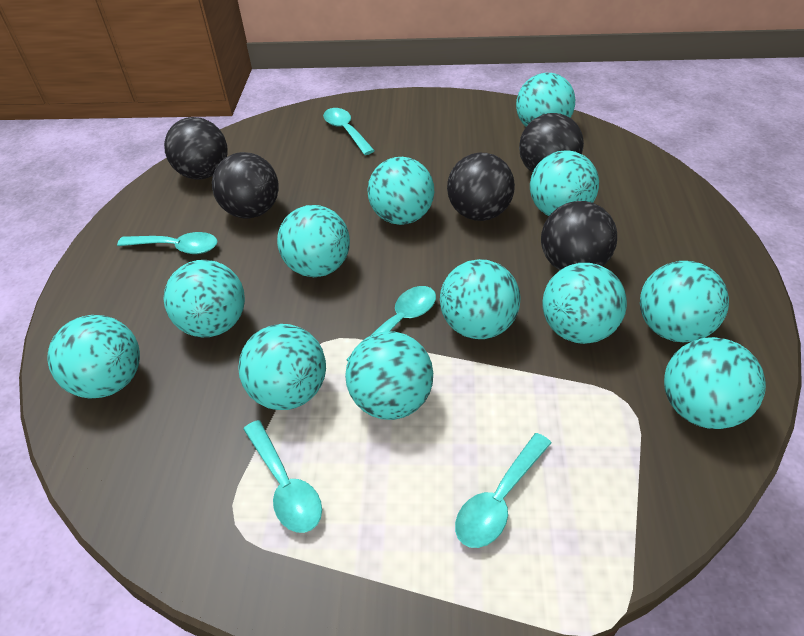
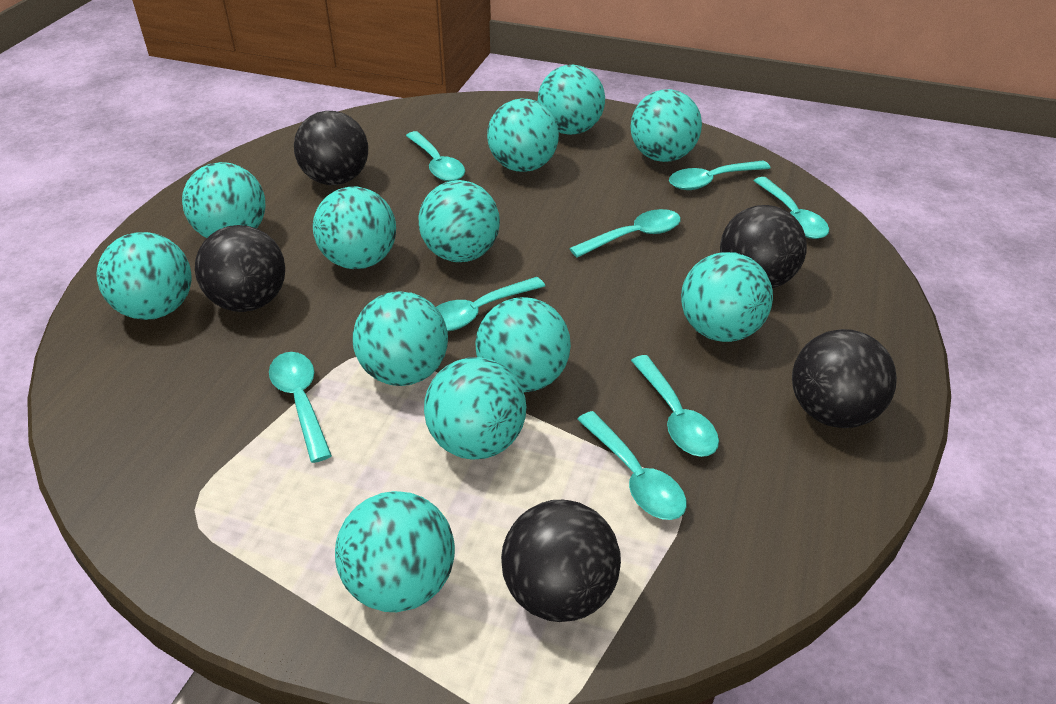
turquoise spoon: 5 -> 8

